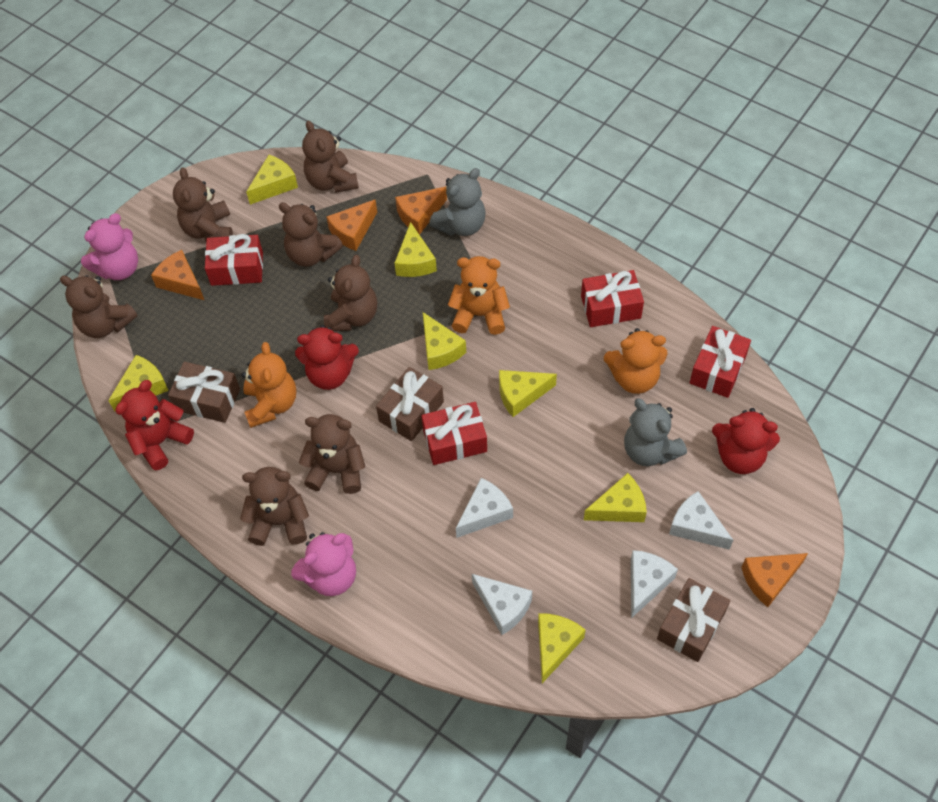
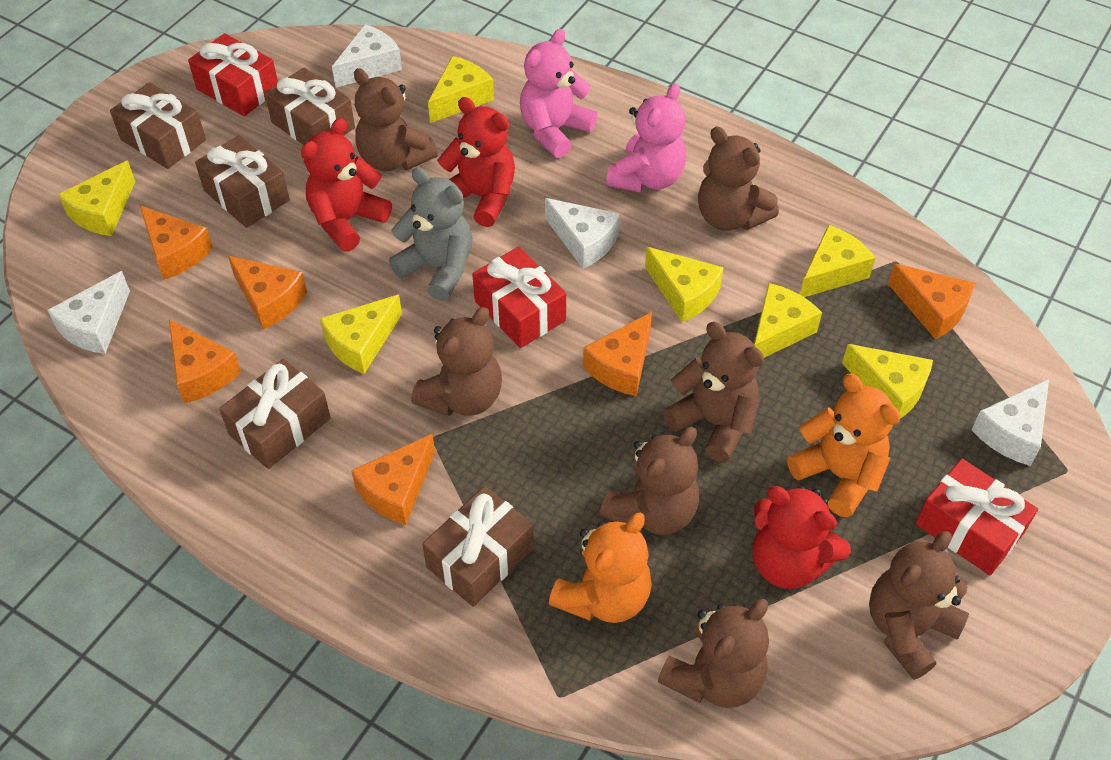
brown gift: 3 -> 5
grey teddy bear: 2 -> 1
orange cheese: 4 -> 6
orange teddy bear: 3 -> 2
red gift: 4 -> 3

